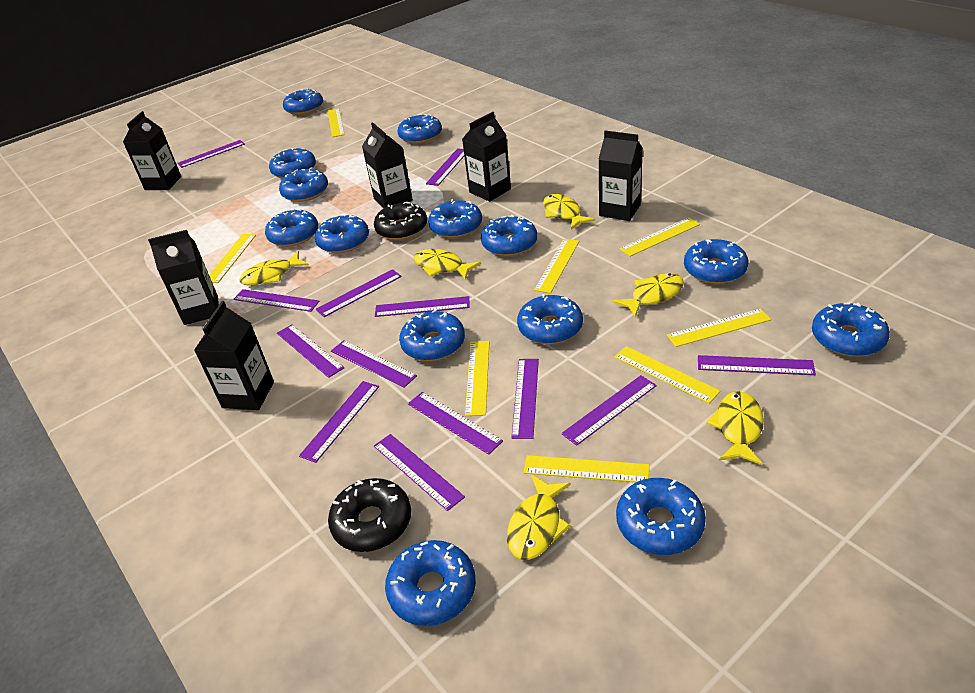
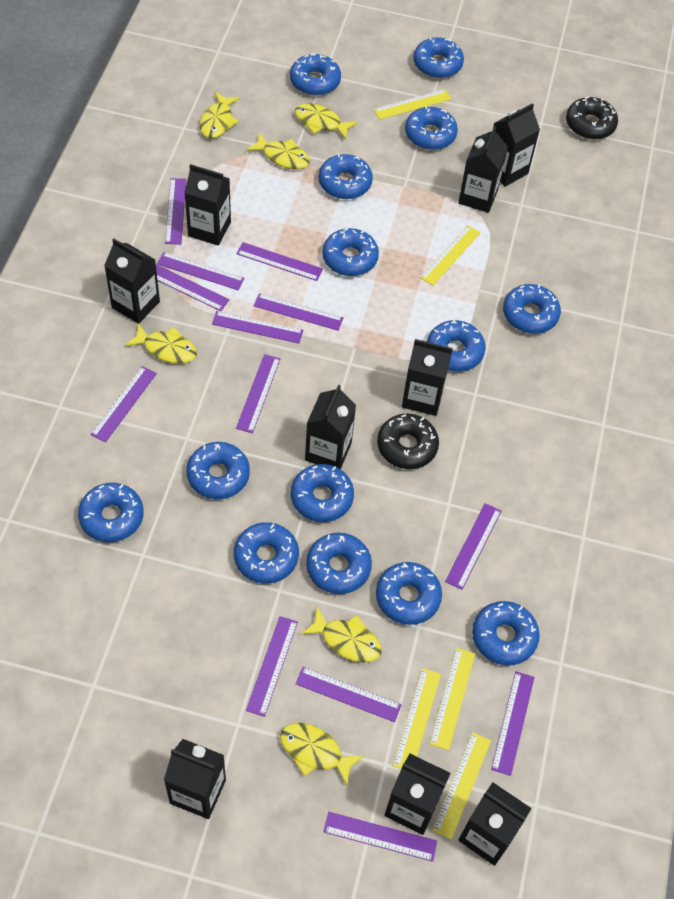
black carton: 6 -> 9
yellow ruler: 8 -> 5

